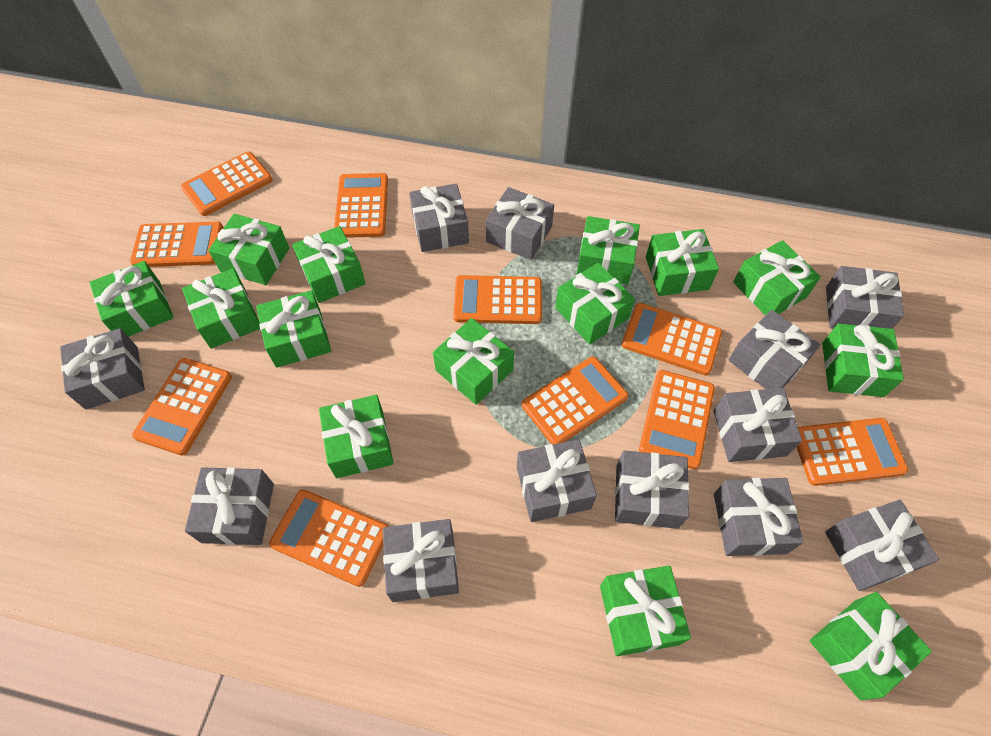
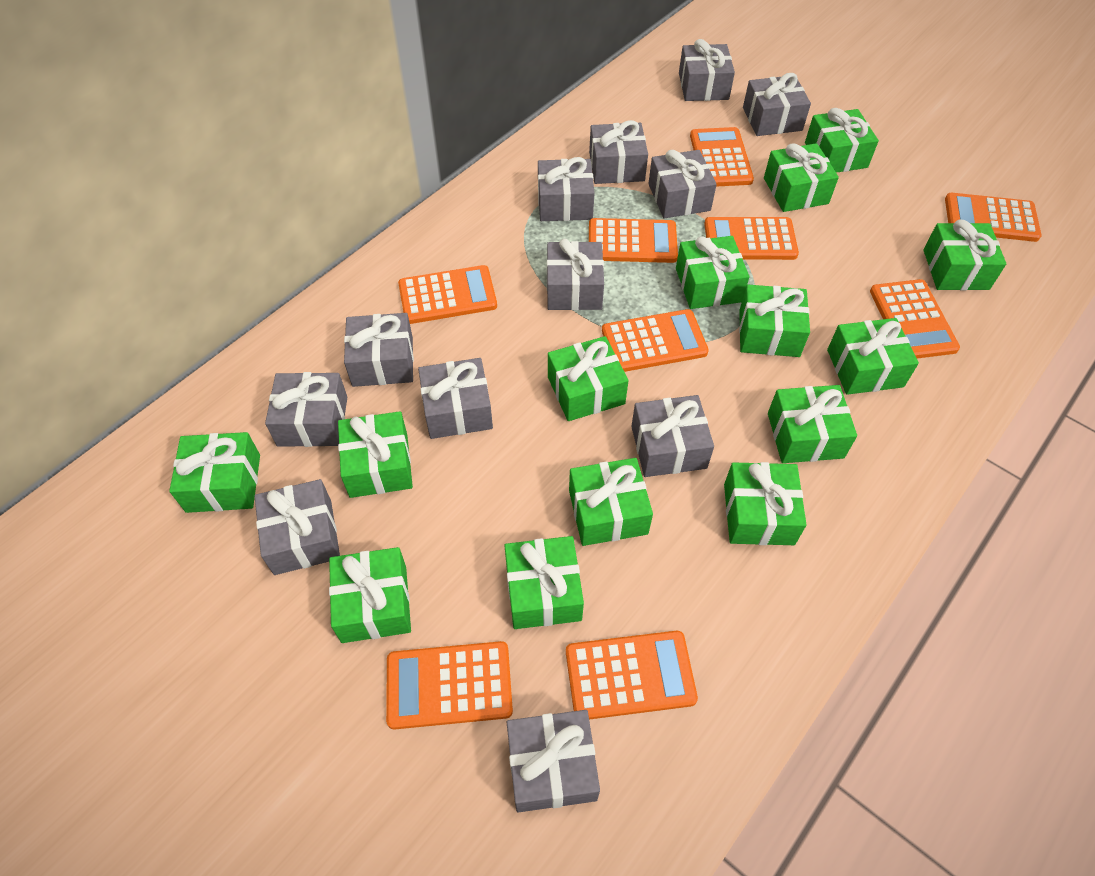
orange calculator: 10 -> 9

